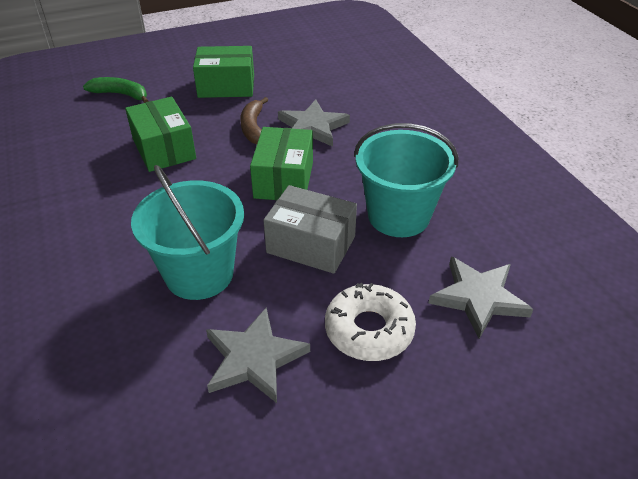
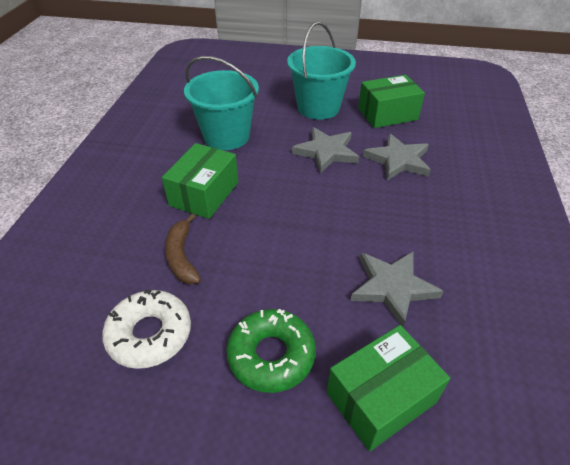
green banana: 1 -> 0
green donut: 0 -> 1
grey box: 1 -> 0

